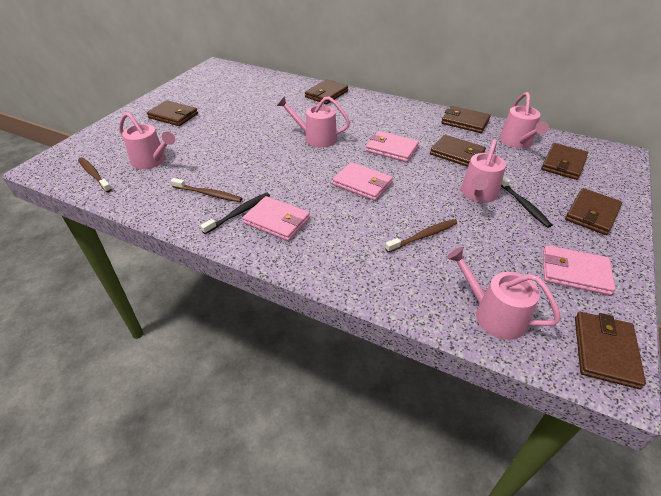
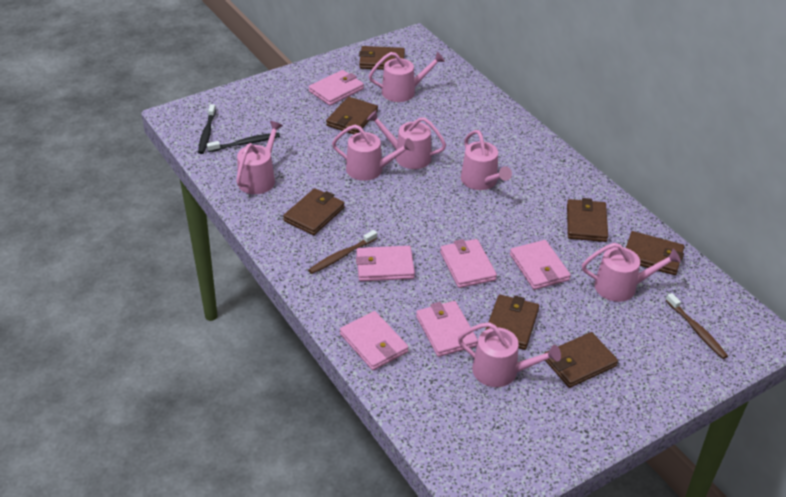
brown toothbrush: 3 -> 2
pink wallet: 4 -> 6
pink watering can: 5 -> 7

